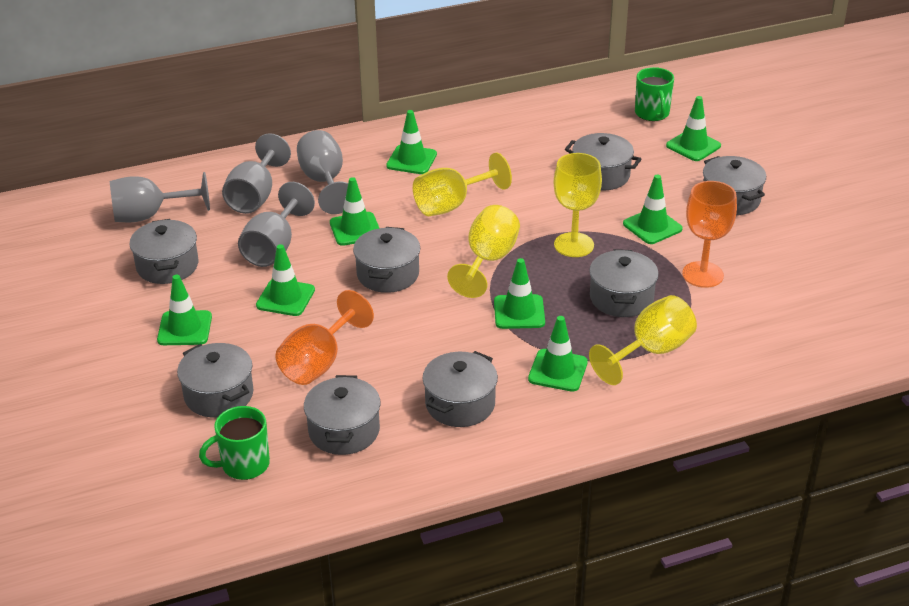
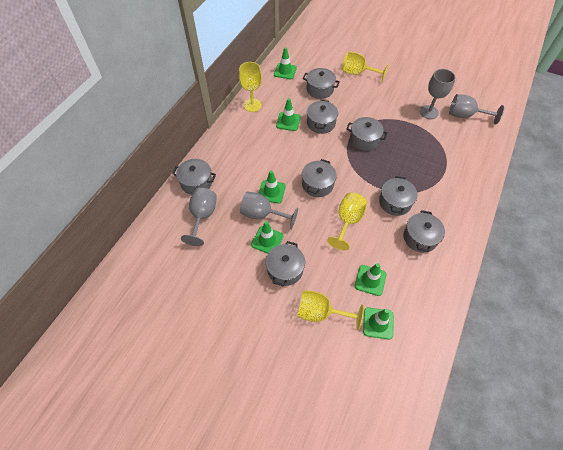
green mug: 2 -> 0
green traffic cone: 8 -> 6
orange goblet: 2 -> 0

